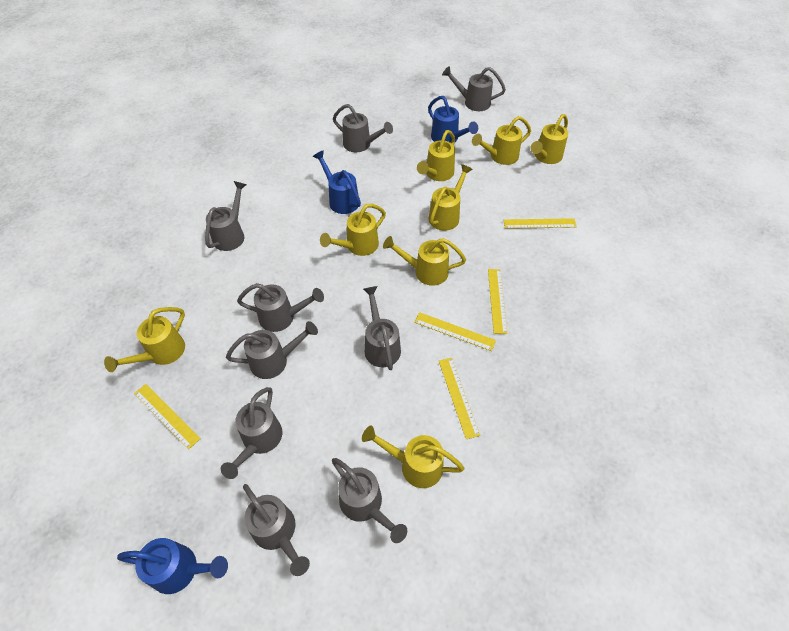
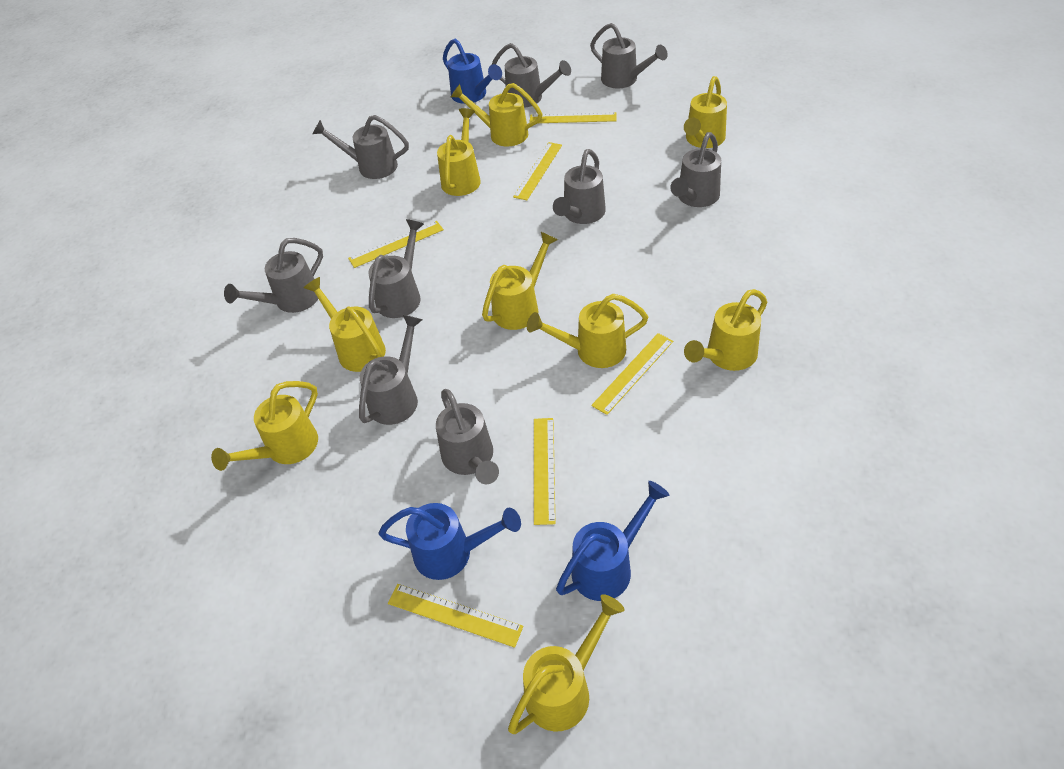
yellow ruler: 5 -> 6
yellow watering can: 8 -> 9

